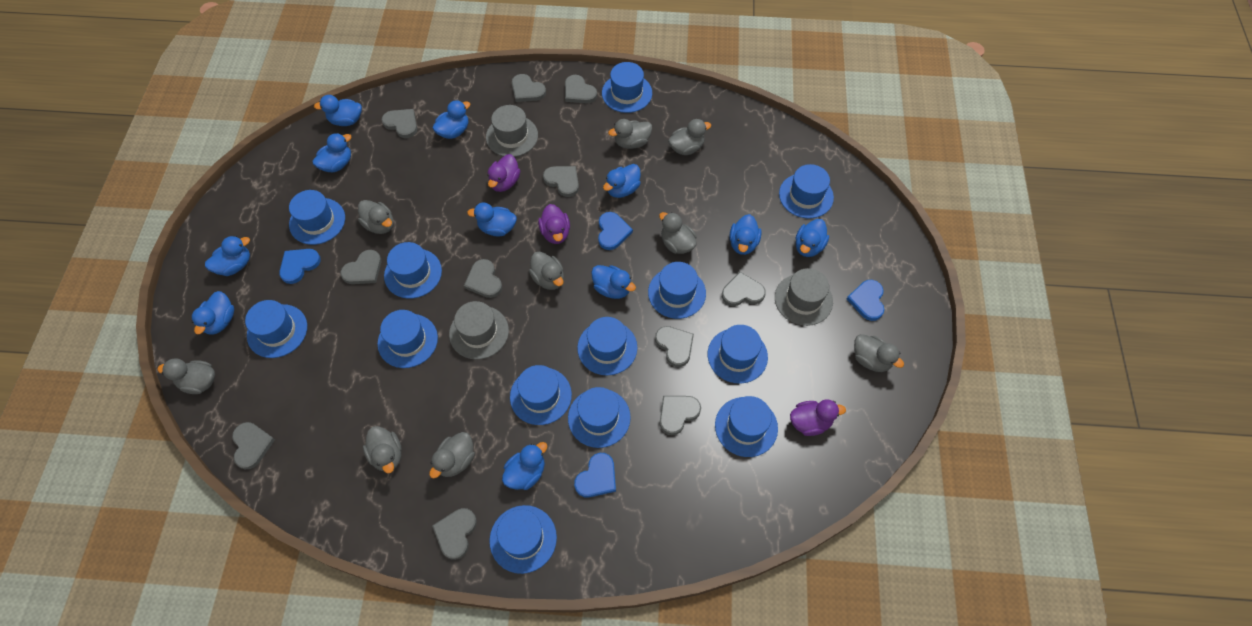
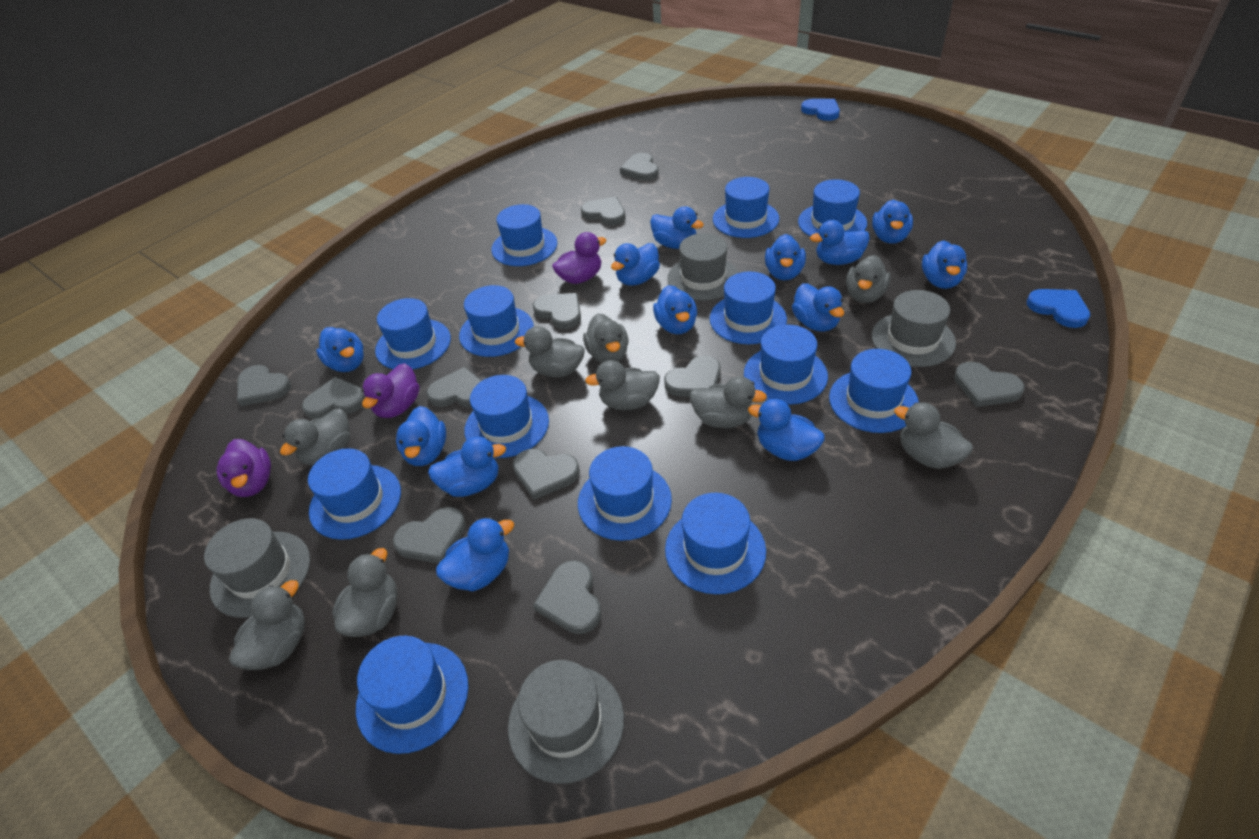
blue duck: 11 -> 13
blue heart: 4 -> 2
grey hat: 3 -> 4

